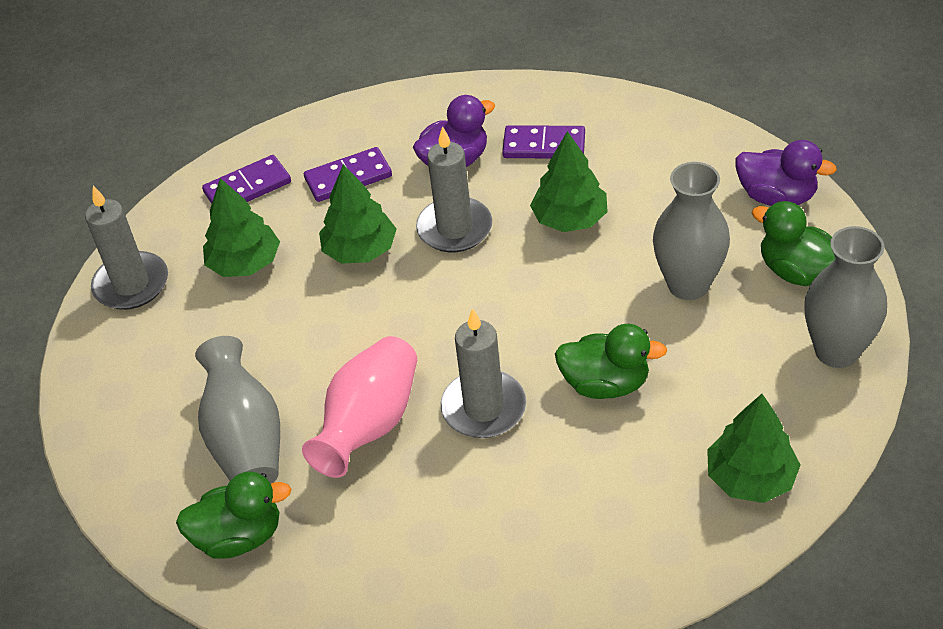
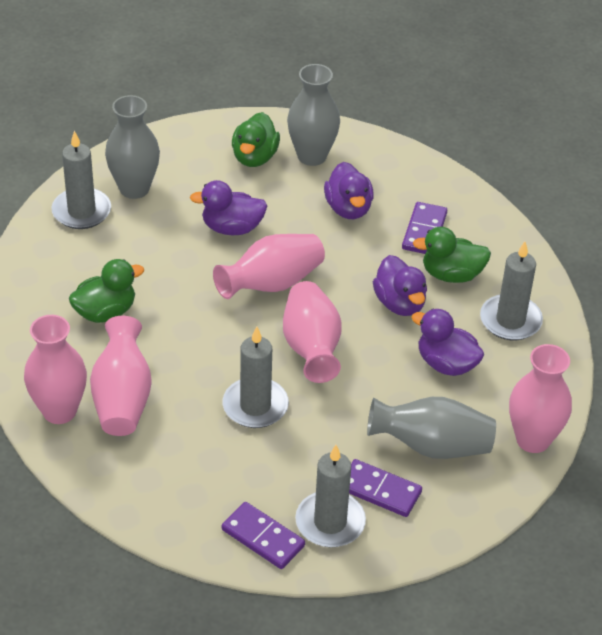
green tree: 4 -> 0
grey candle: 3 -> 4
pink vase: 1 -> 5
purple duck: 2 -> 4

